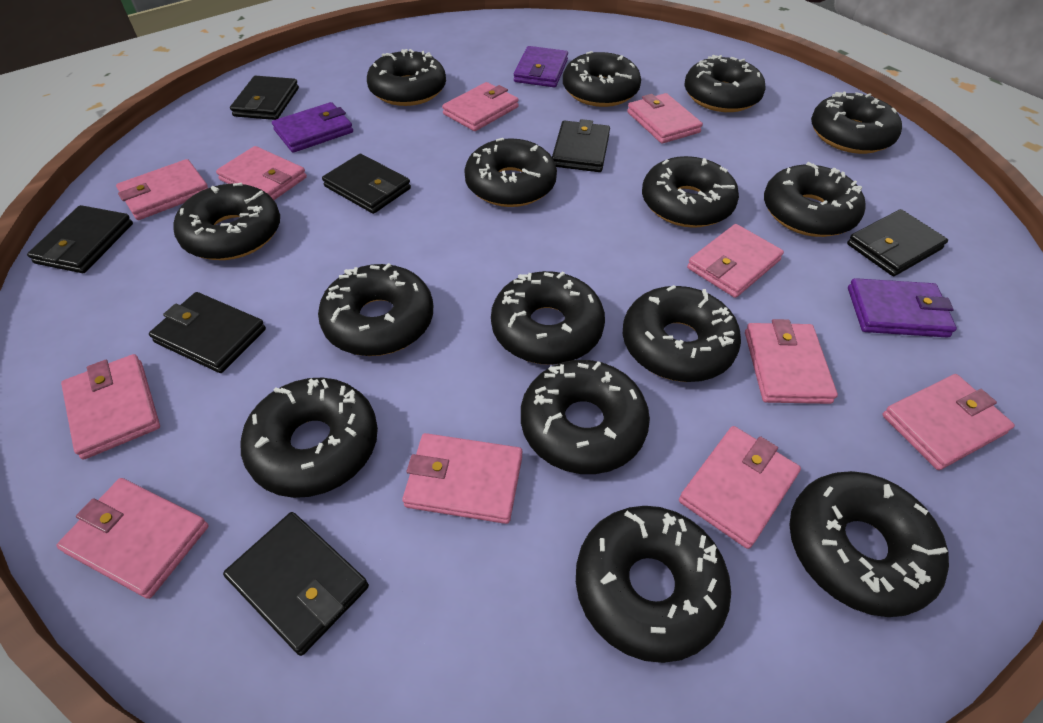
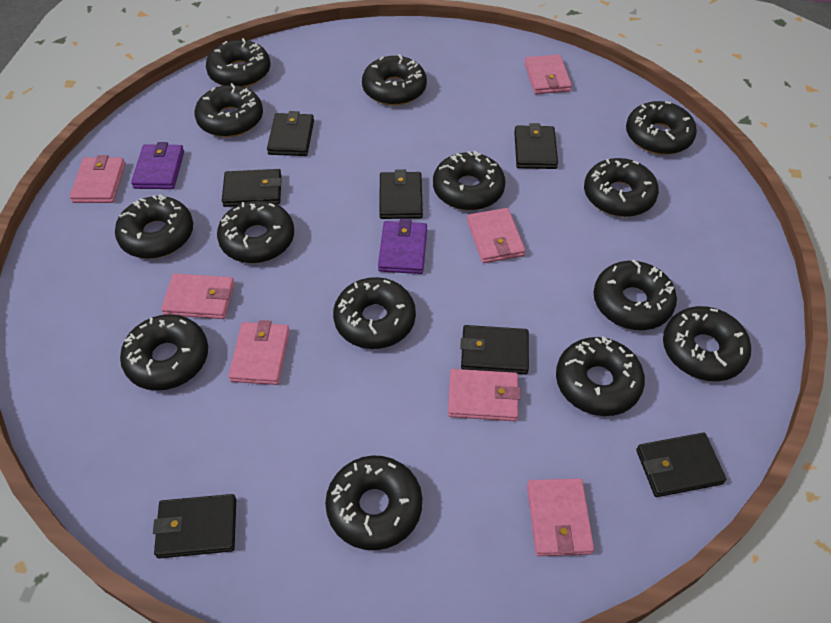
black donut: 15 -> 14
pink wallet: 11 -> 7
purple wallet: 3 -> 2

